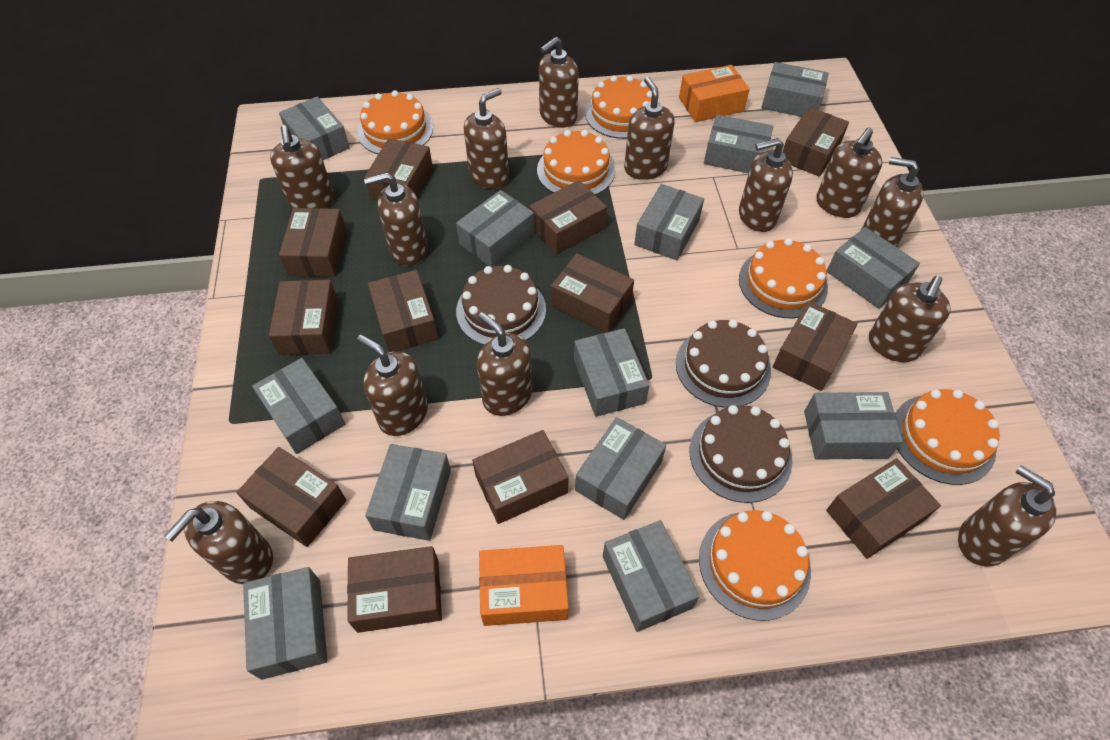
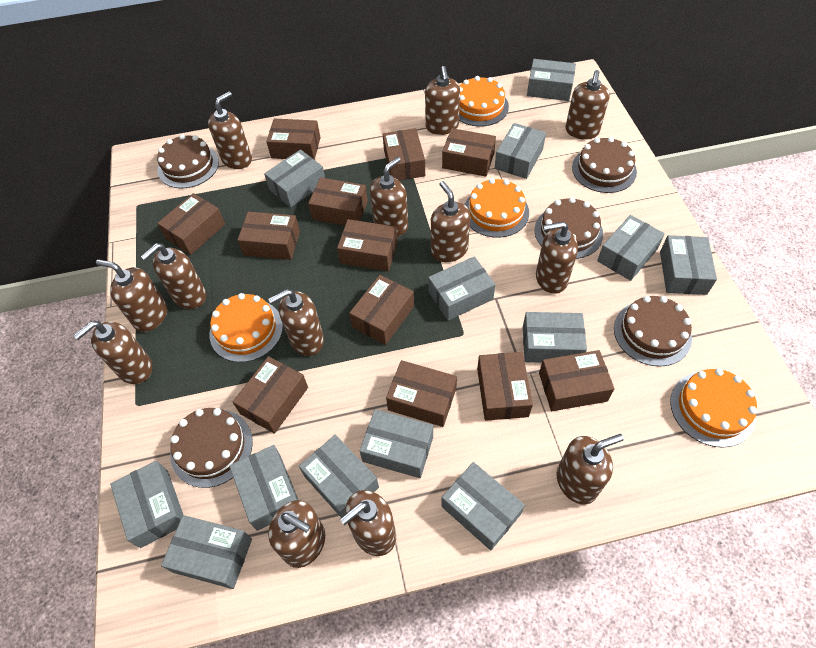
brown cake: 3 -> 5
orange box: 2 -> 0
orange cake: 6 -> 4

